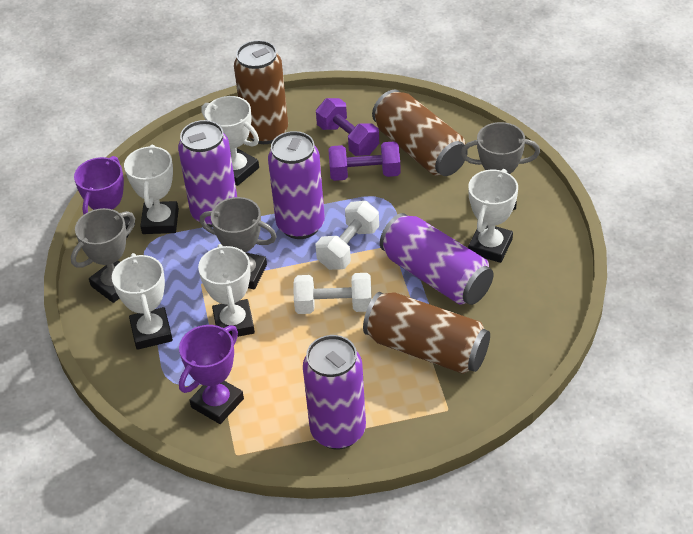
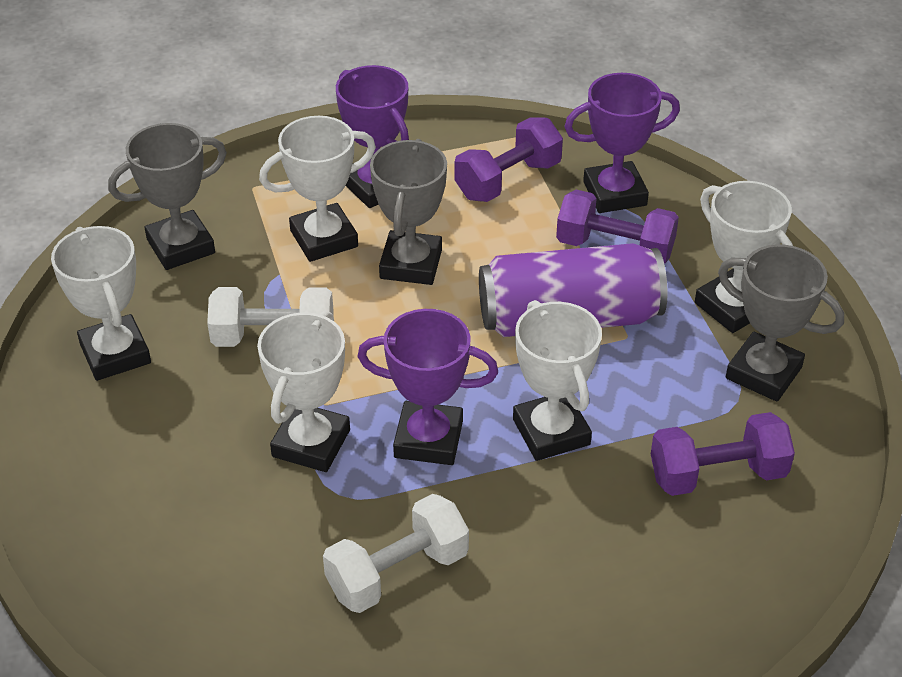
brown can: 3 -> 0
purple can: 4 -> 1
purple dumbbell: 2 -> 3
purple trophy: 2 -> 3

